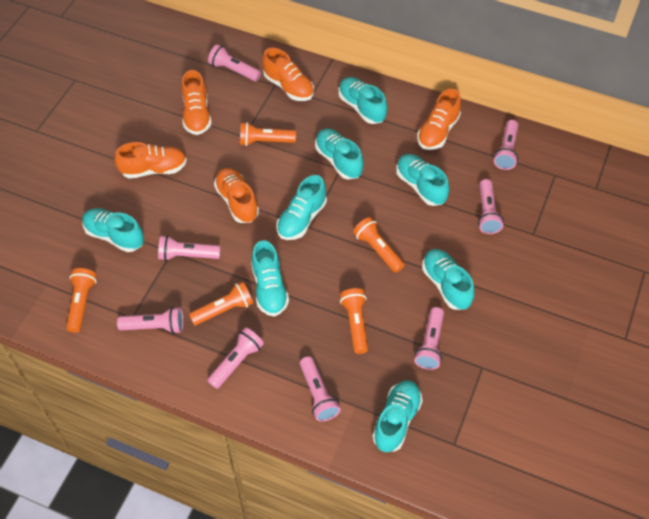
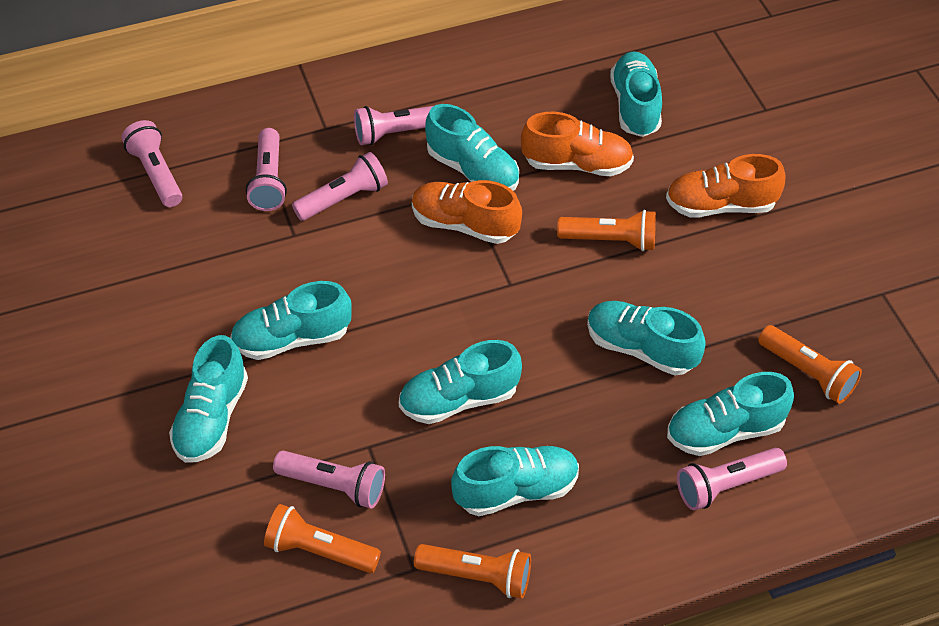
orange flashlight: 5 -> 4
orange shoe: 5 -> 3
pink flashlight: 8 -> 6

